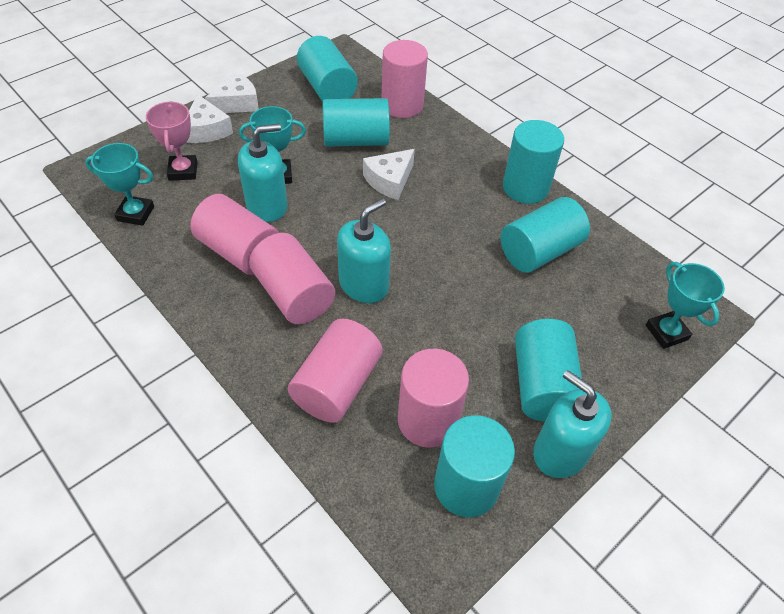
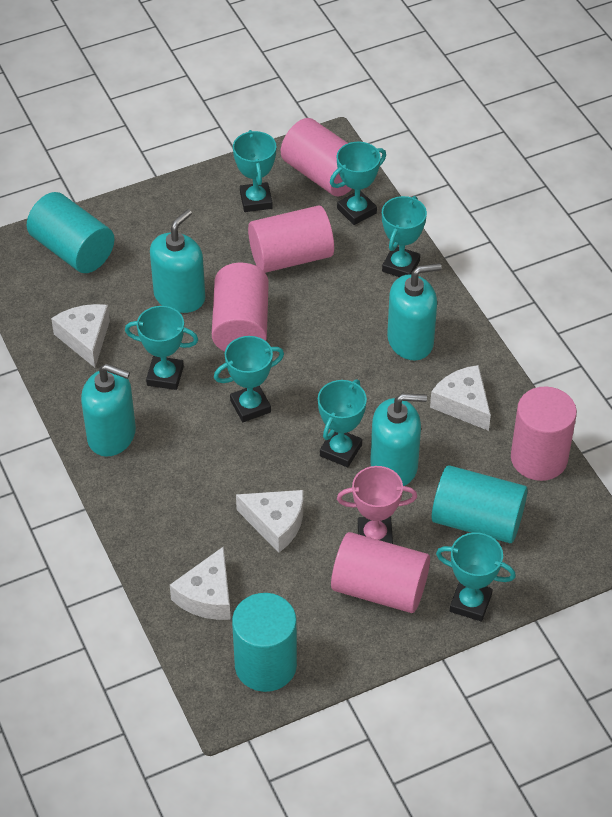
turquoise cylinder: 6 -> 3
turquoise soap dispenser: 3 -> 4
turquoise trophy: 3 -> 7
white cheese: 3 -> 4

